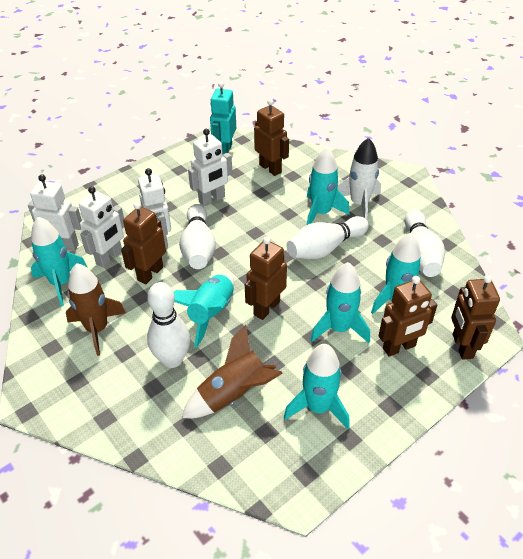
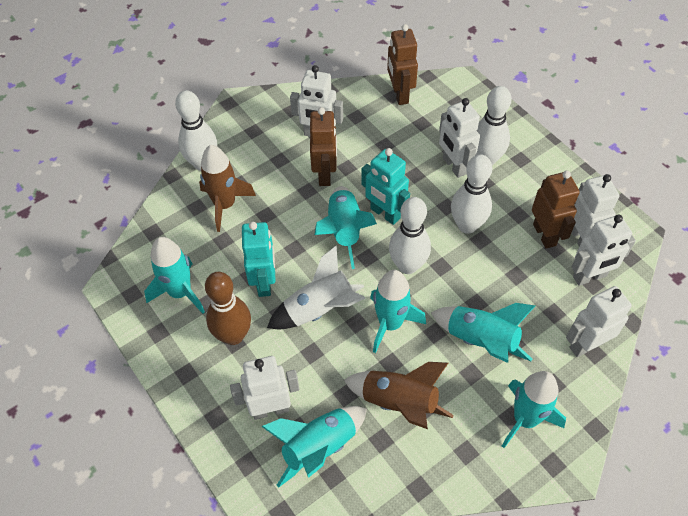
brown bowling pin: 0 -> 1
brown robot: 5 -> 3
turquoise robot: 1 -> 2
white robot: 4 -> 6

